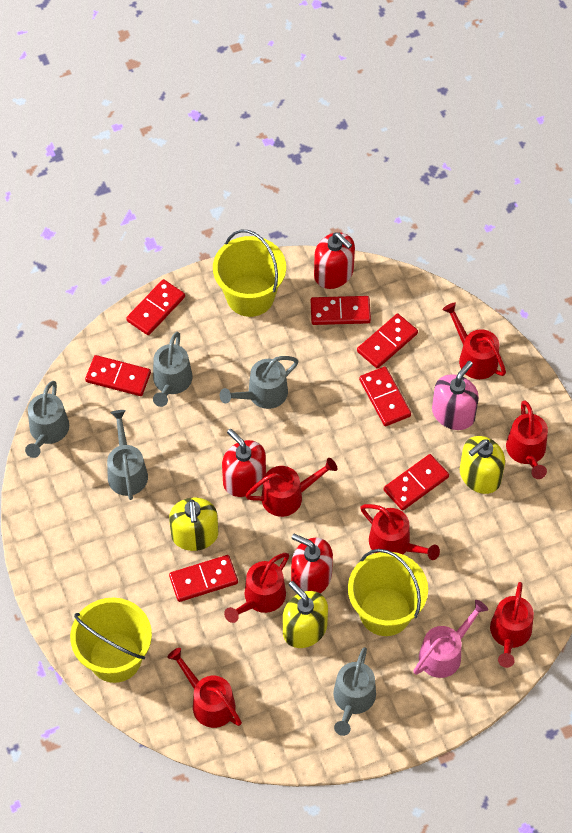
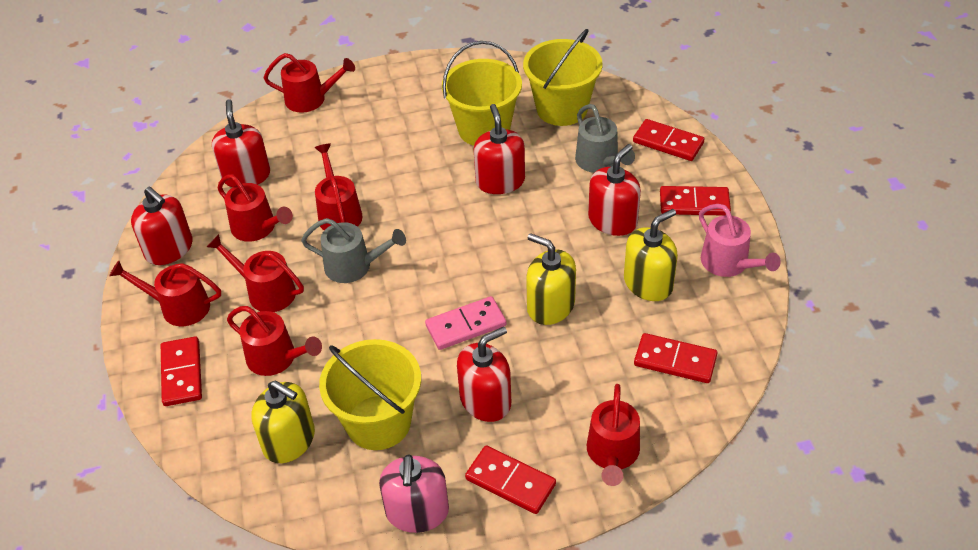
grey watering can: 5 -> 2
pink domino: 0 -> 1
red domino: 7 -> 5
red soap dispenser: 3 -> 5

